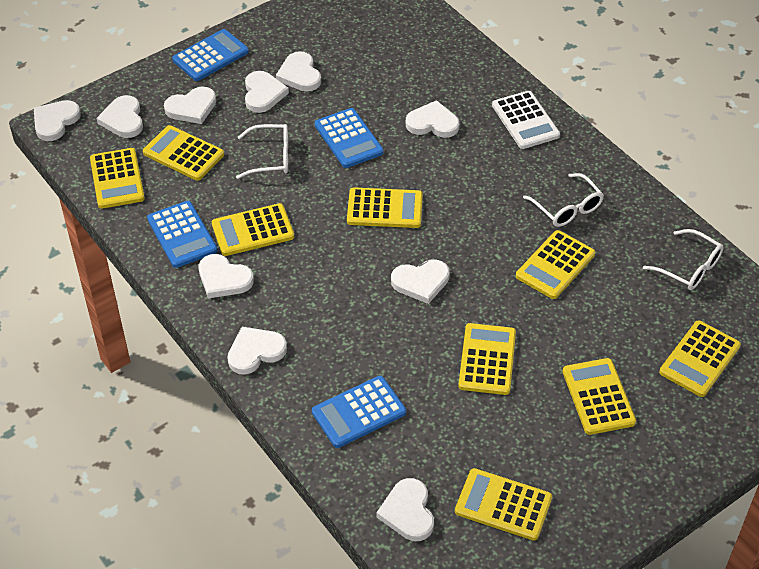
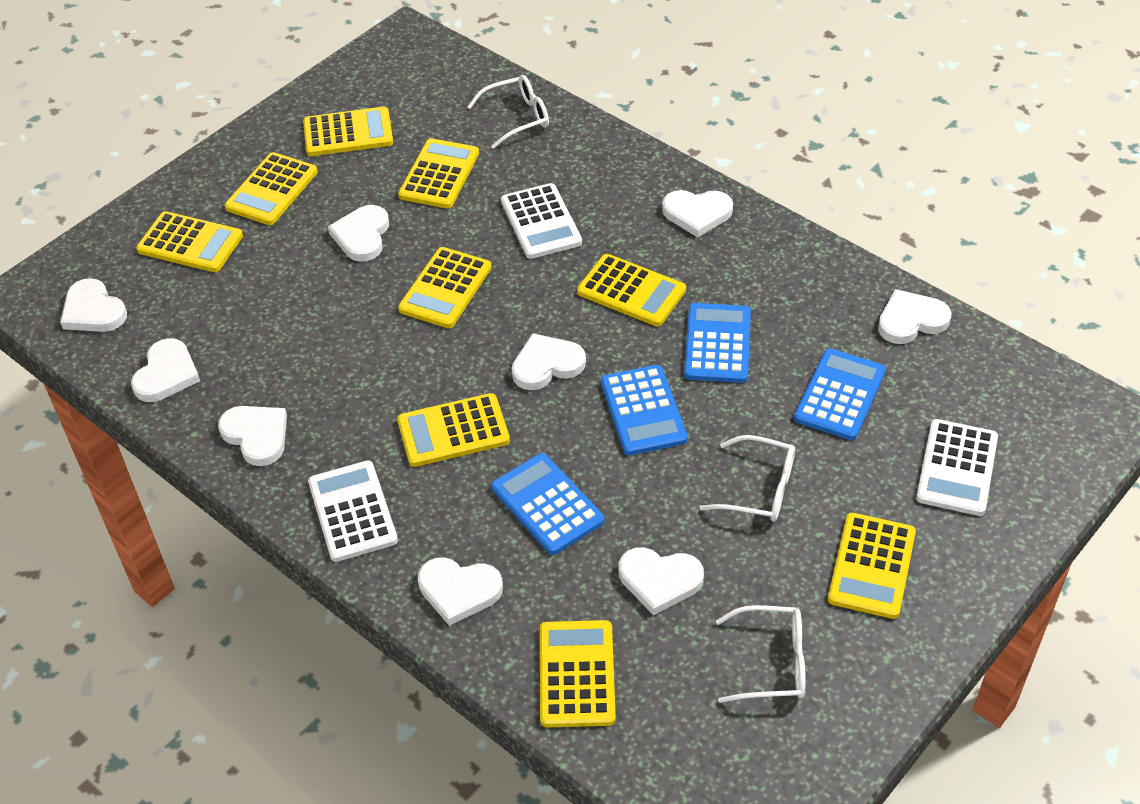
white calculator: 1 -> 3
white heart: 10 -> 9

